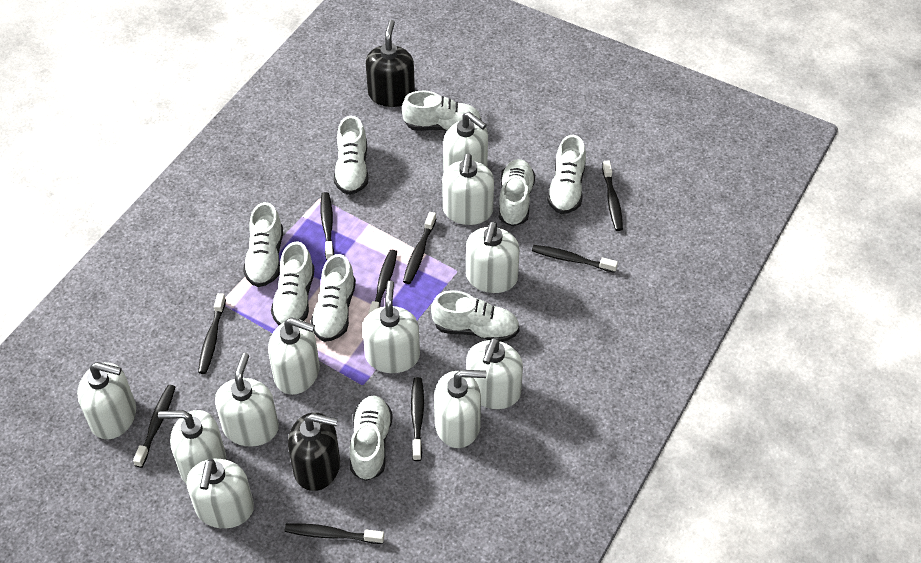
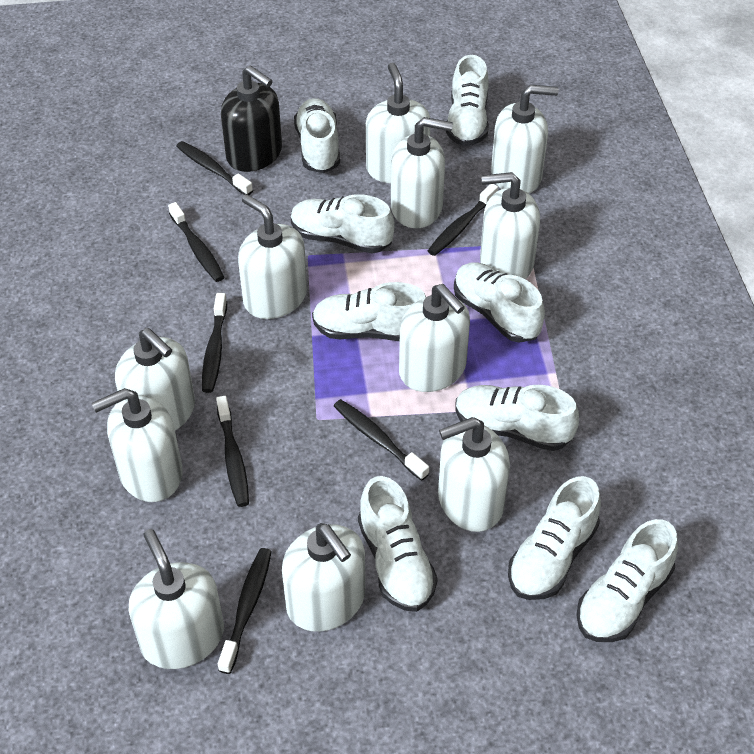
black soap dispenser: 2 -> 1
black toothbrush: 9 -> 7

